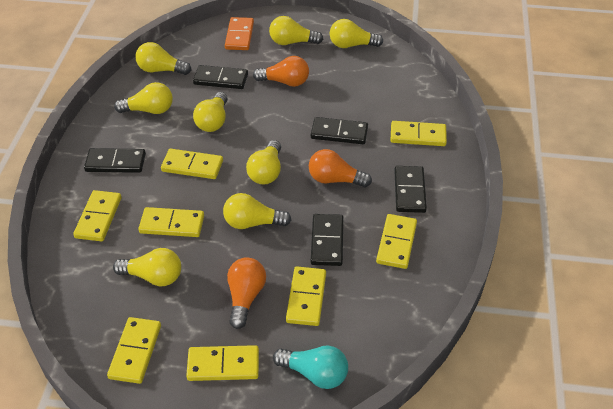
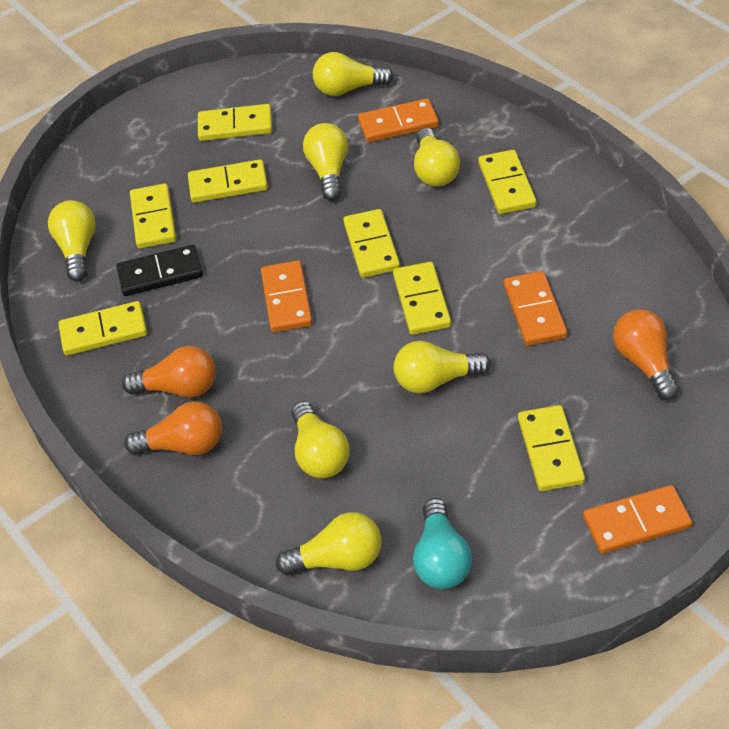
black domino: 5 -> 1
orange domino: 1 -> 4
yellow light bulb: 8 -> 7

